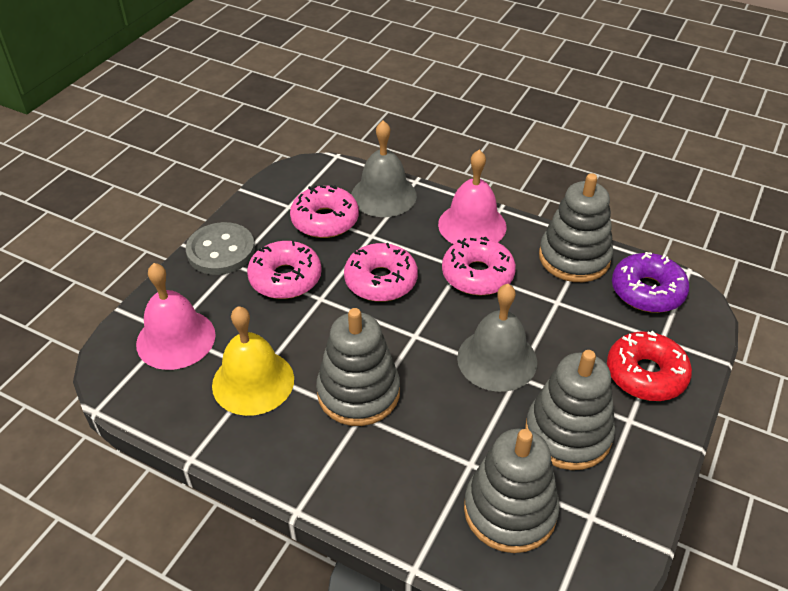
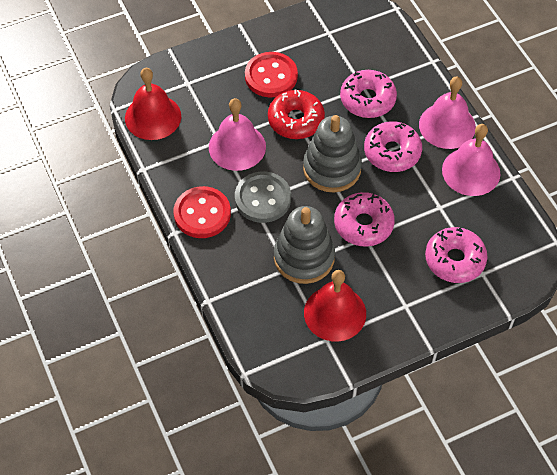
grey bell: 2 -> 0
grey stacking toy: 4 -> 2
pink bell: 2 -> 3
purple donut: 1 -> 0
red bell: 0 -> 2
red button: 0 -> 2
yellow bell: 1 -> 0

